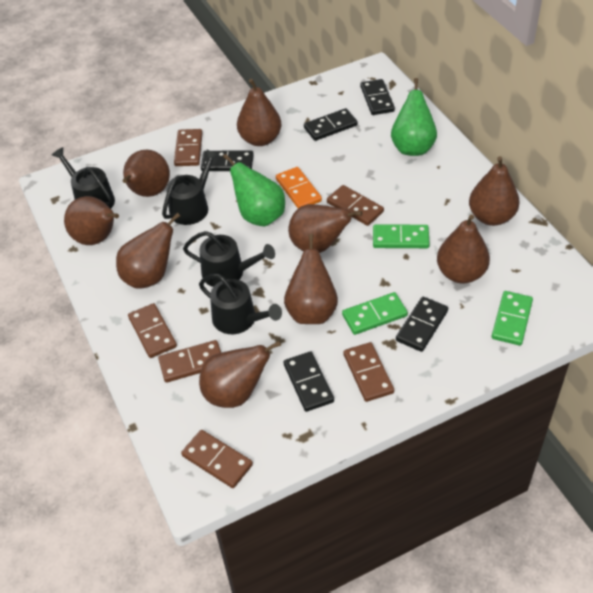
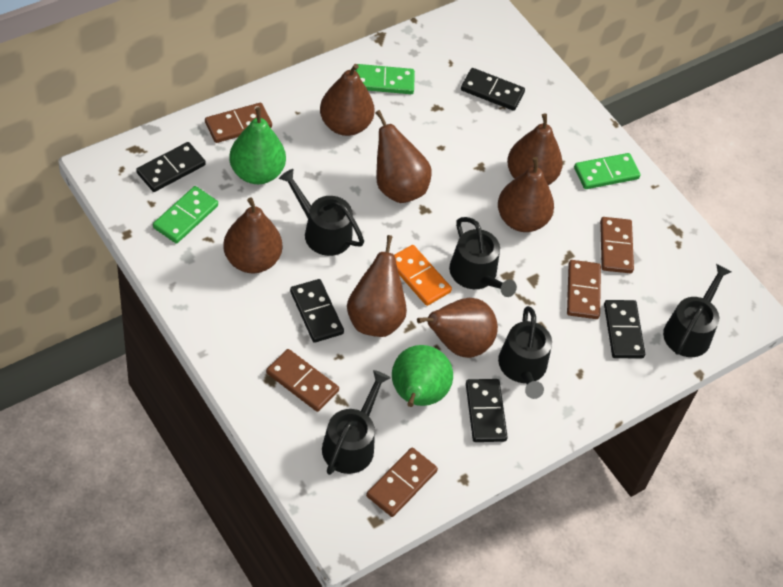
black watering can: 4 -> 5
brown domino: 6 -> 5
brown pear: 9 -> 7

